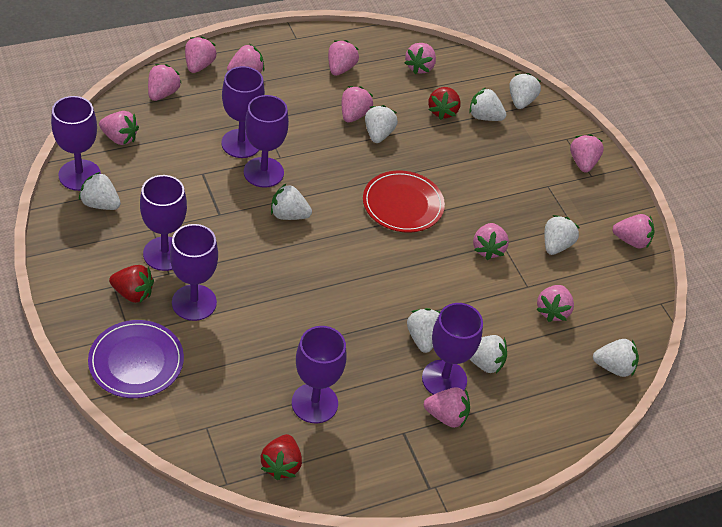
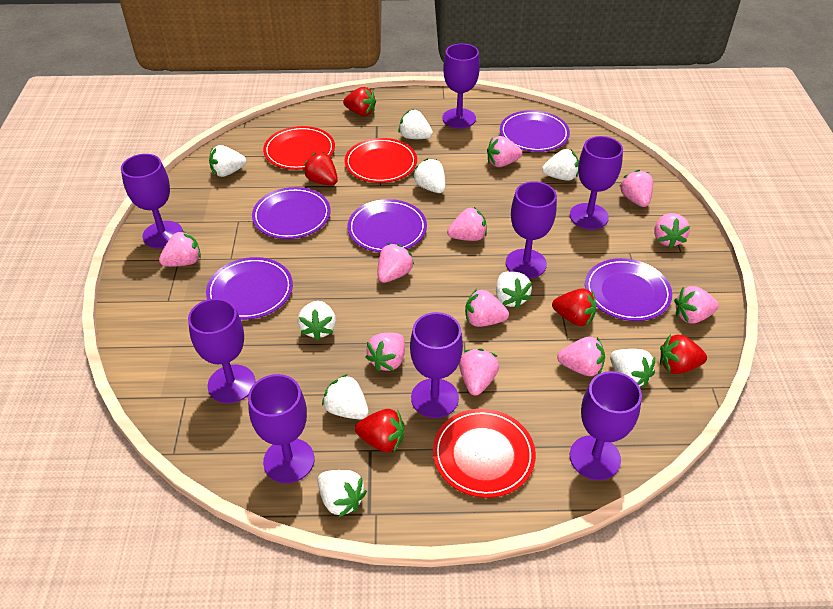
pink strawberry: 12 -> 11
purple goblet: 7 -> 8
purple plate: 1 -> 5
red plate: 1 -> 3
red strawberry: 3 -> 5

